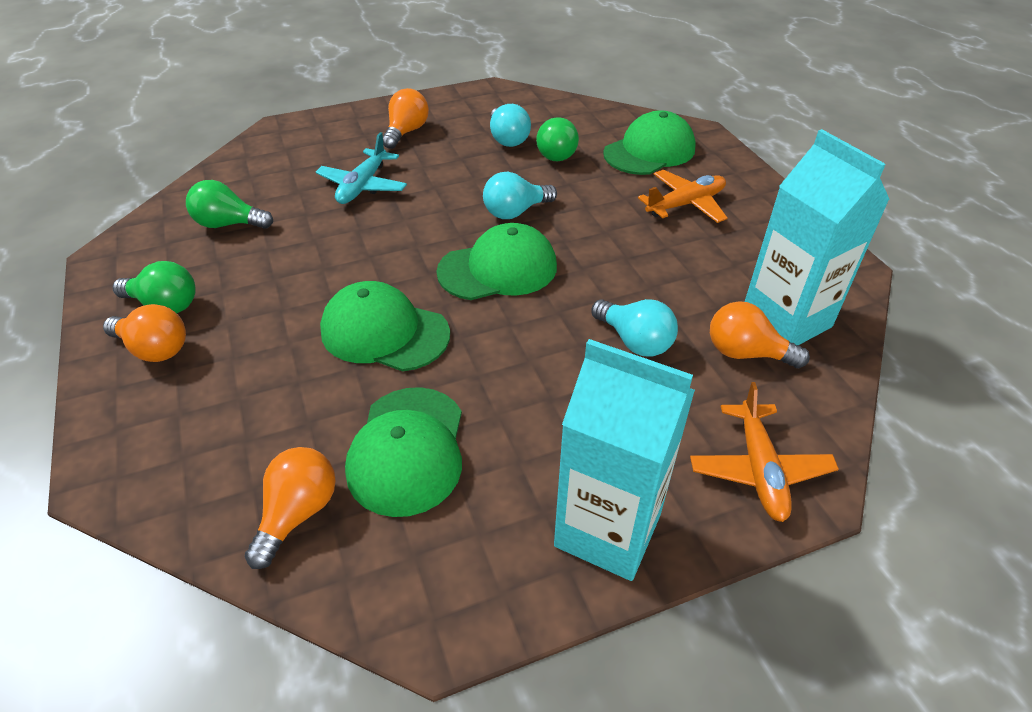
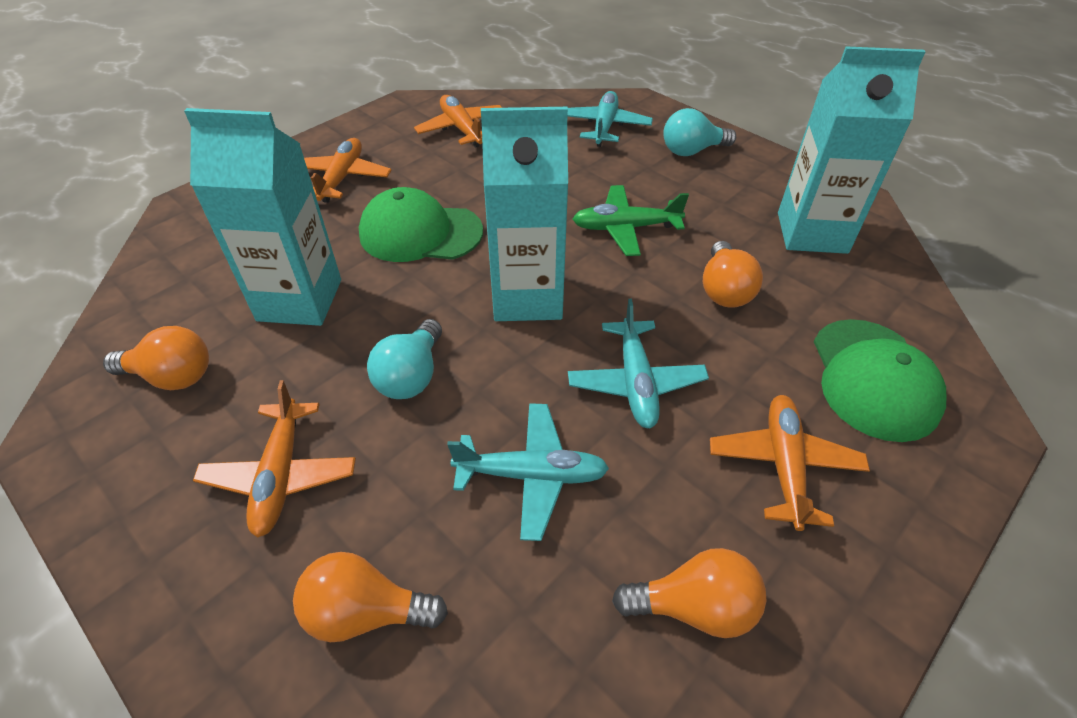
green cap: 4 -> 2
green light bulb: 3 -> 0
green plane: 0 -> 1
orange plane: 2 -> 4
turquoise carton: 2 -> 3
turquoise light bulb: 3 -> 2
turquoise plane: 1 -> 3

